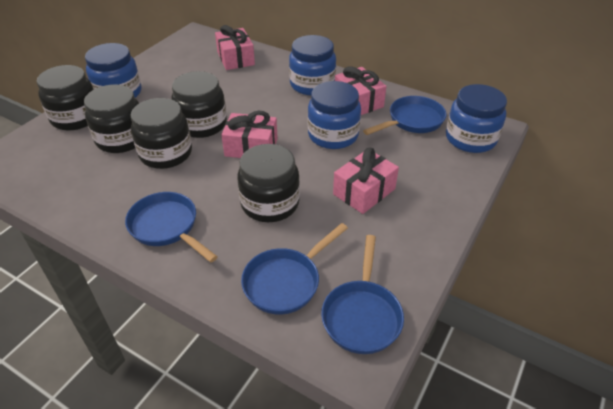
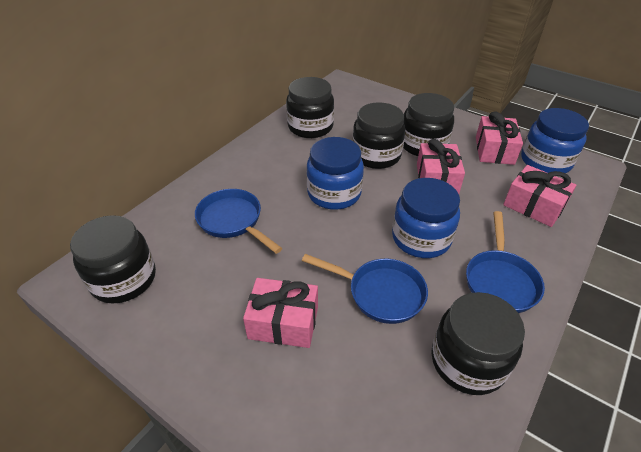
blue jar: 4 -> 3
blue pan: 4 -> 3

